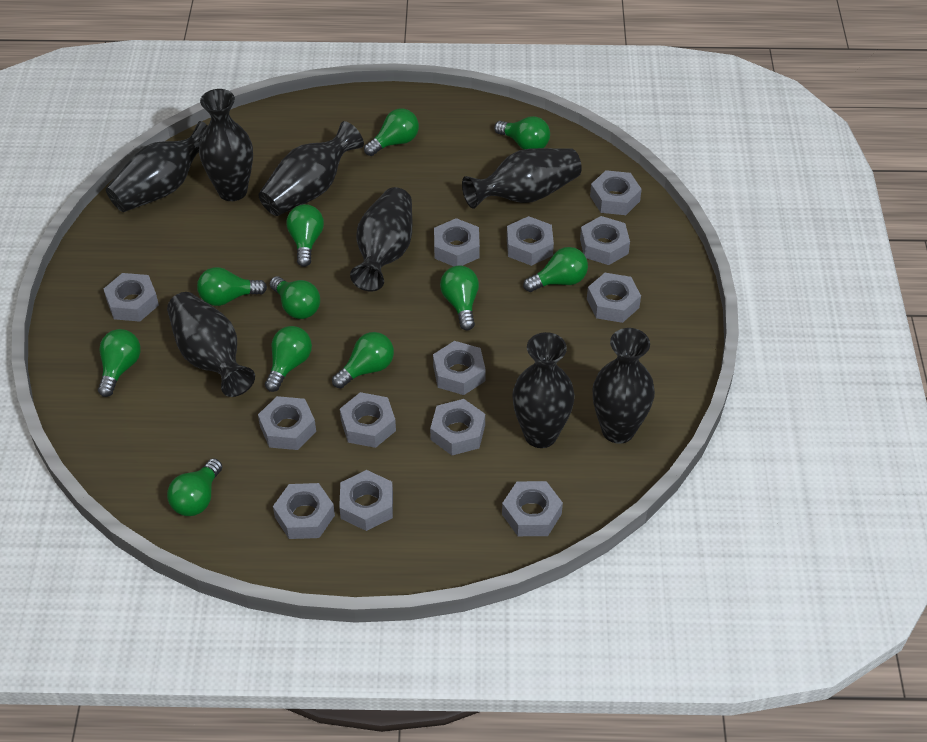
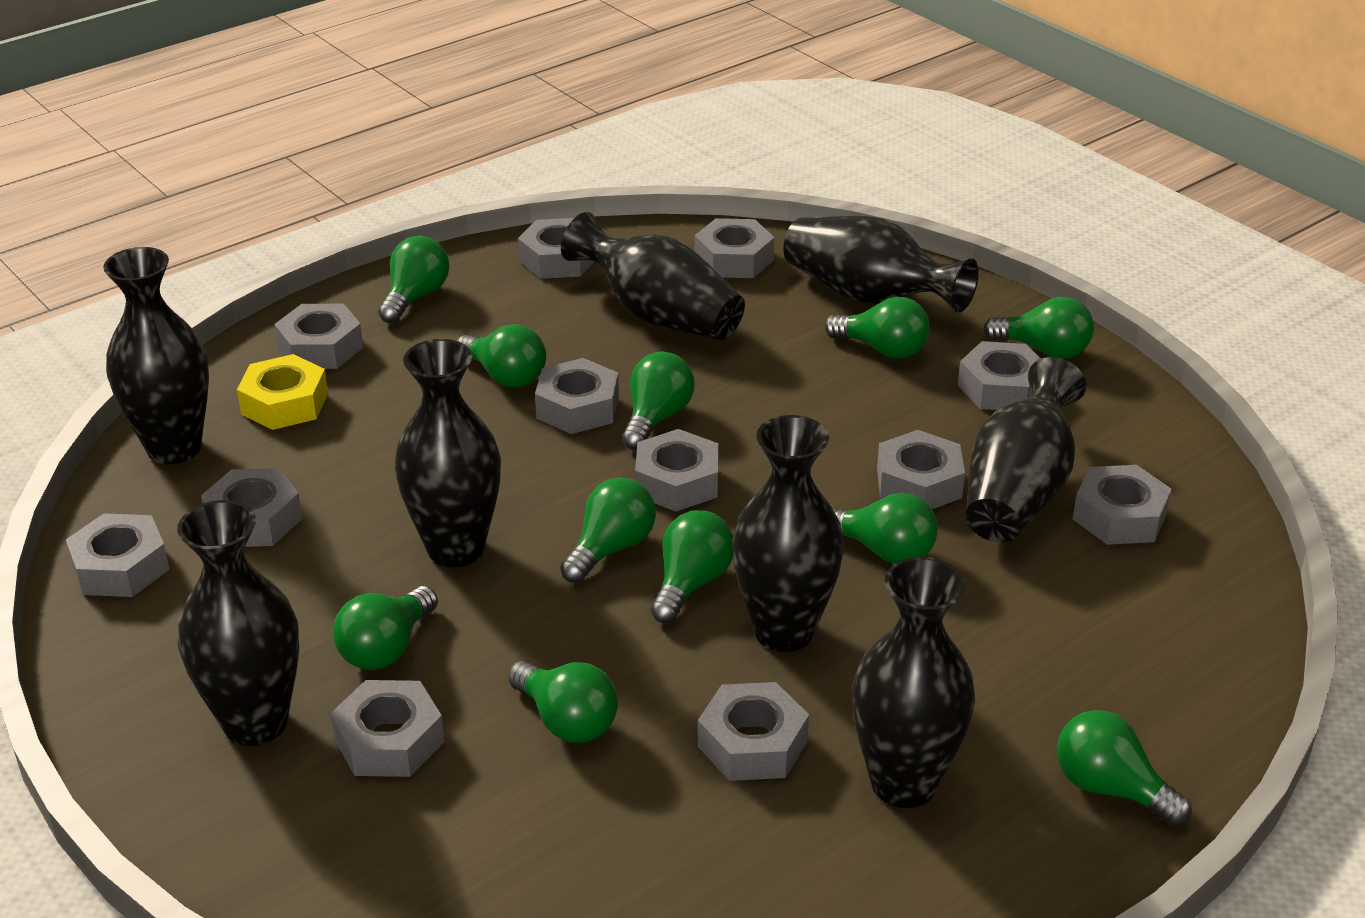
grey nut: 13 -> 12
yellow nut: 0 -> 1

